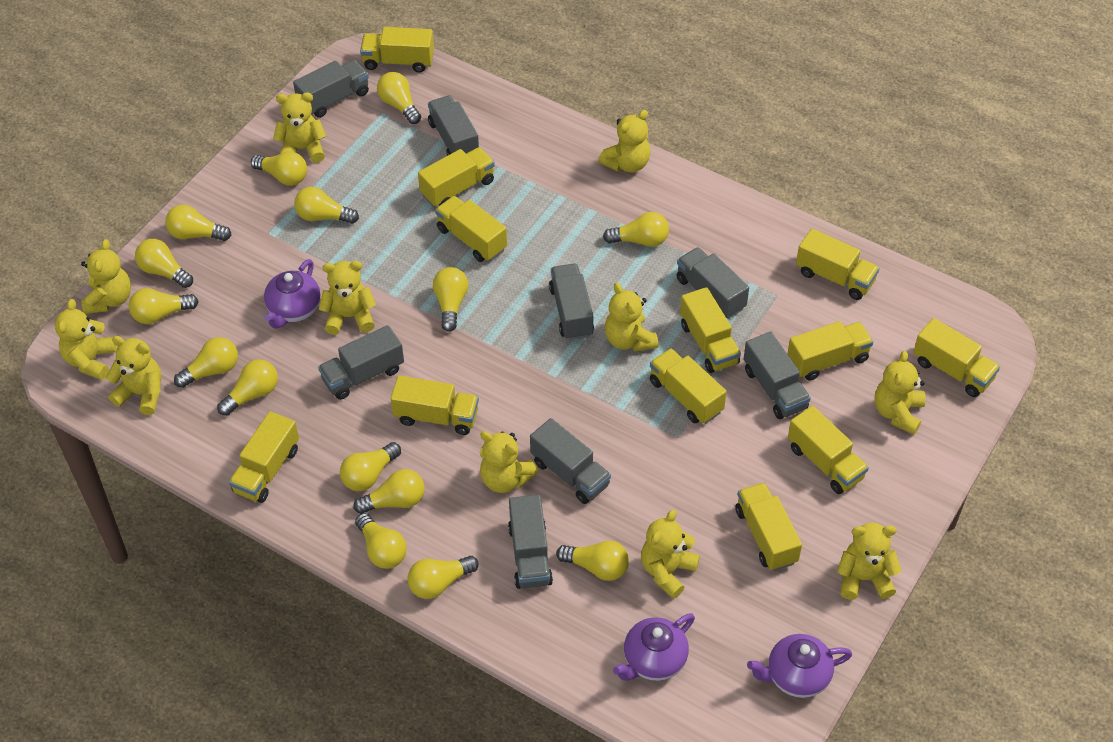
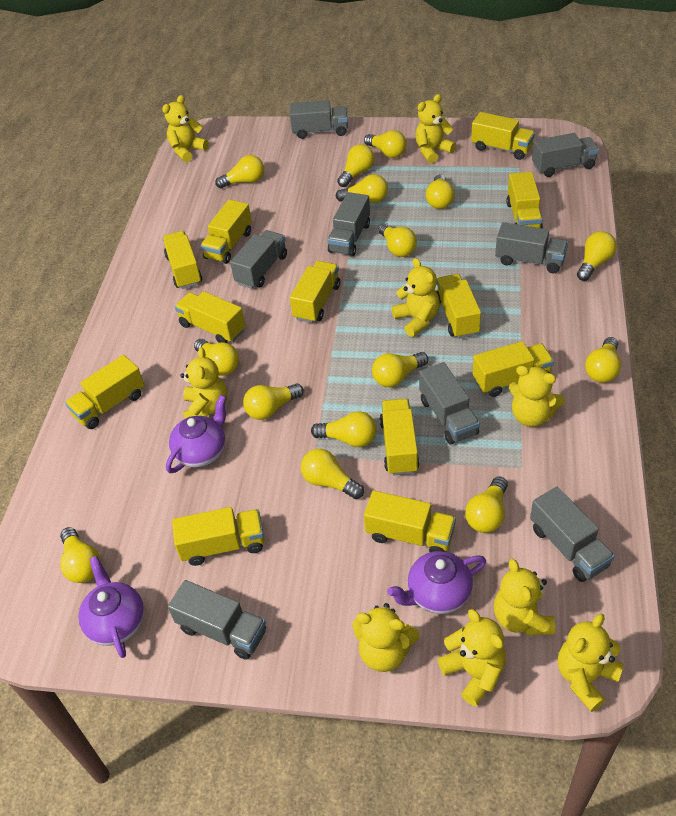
yellow teddy bear: 11 -> 9

